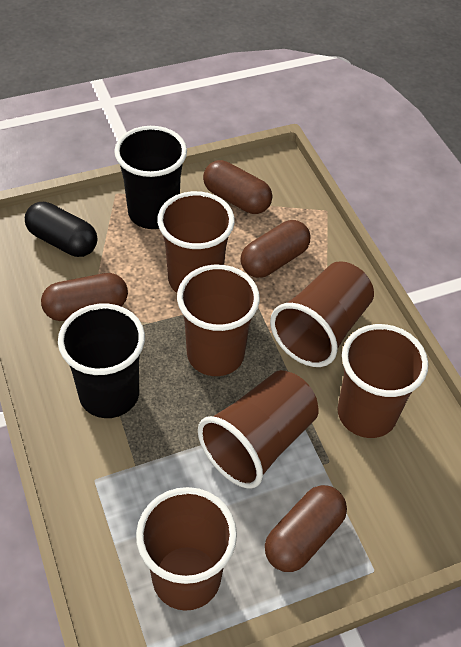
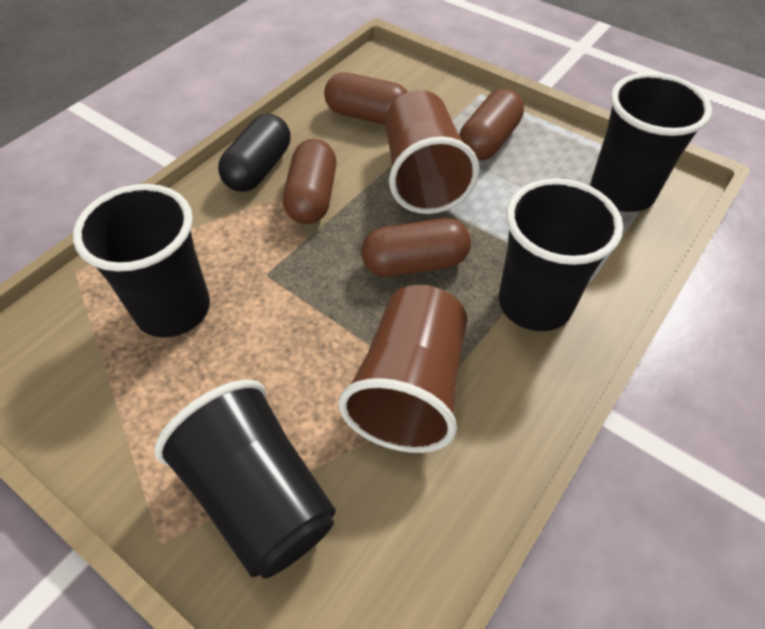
black cup: 2 -> 4
brown cup: 6 -> 2

